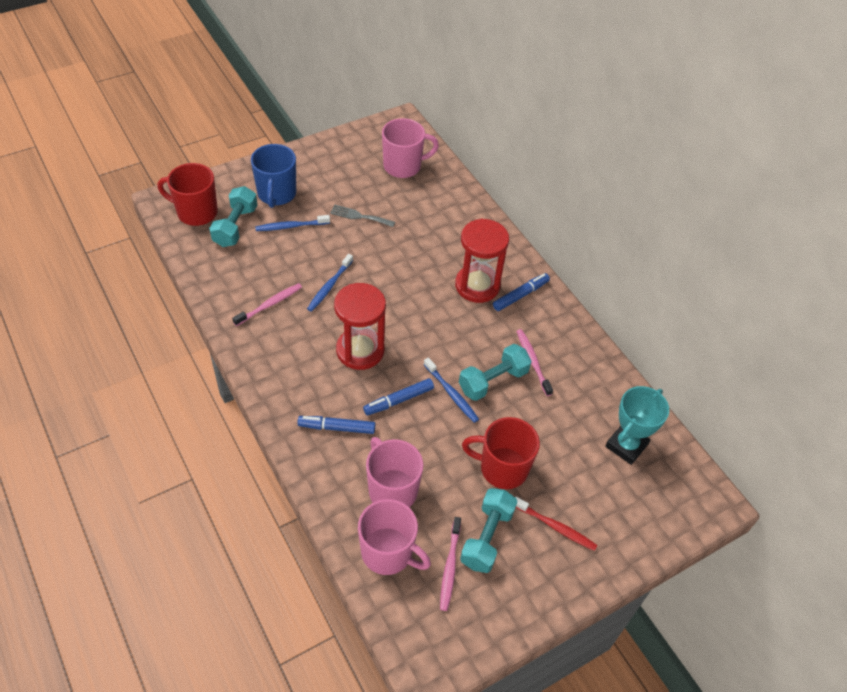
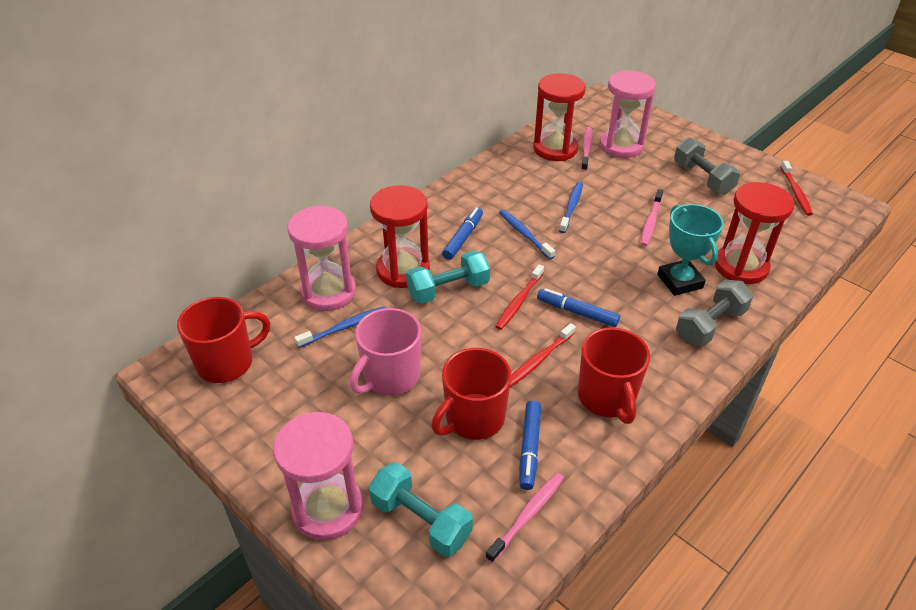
blue mug: 1 -> 0
grey dumbbell: 0 -> 2
grey fork: 1 -> 0
pink hourglass: 0 -> 3
pink mug: 3 -> 1
red hourglass: 2 -> 3
red mug: 2 -> 3
red toothbrush: 1 -> 3
turquoise dumbbell: 3 -> 2

